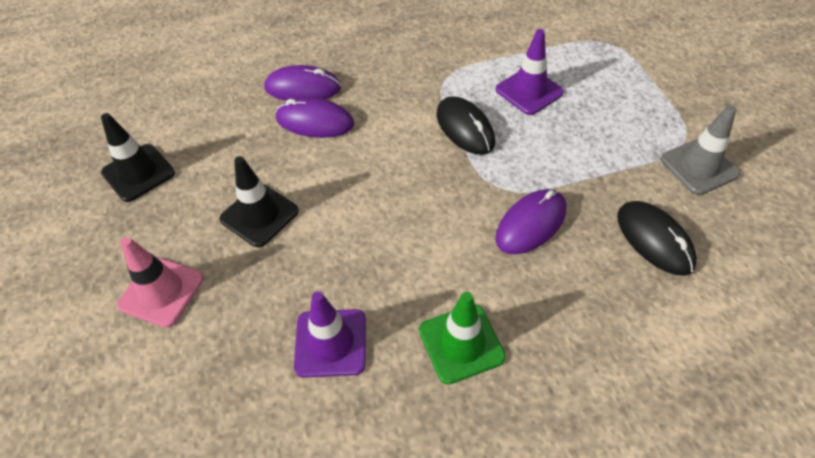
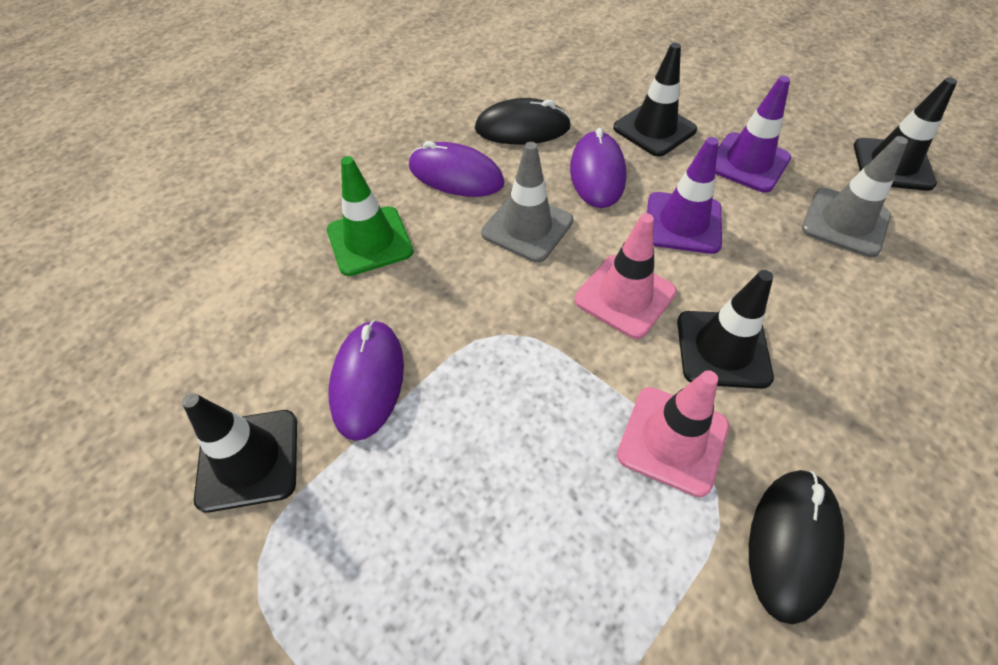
black traffic cone: 2 -> 4
grey traffic cone: 1 -> 2
pink traffic cone: 1 -> 2

